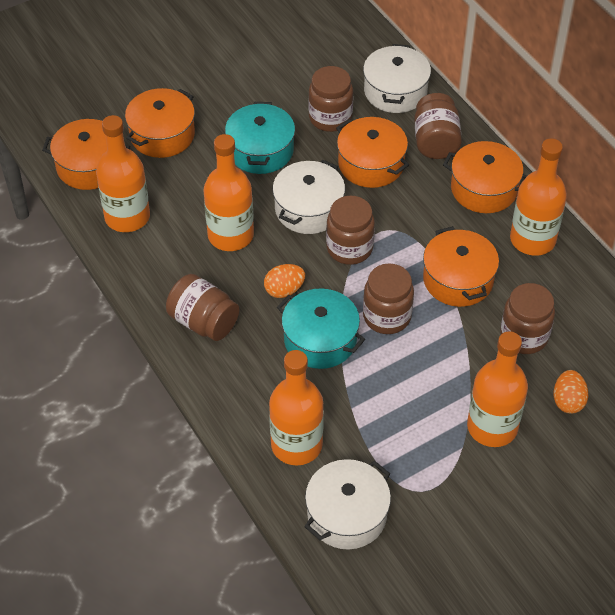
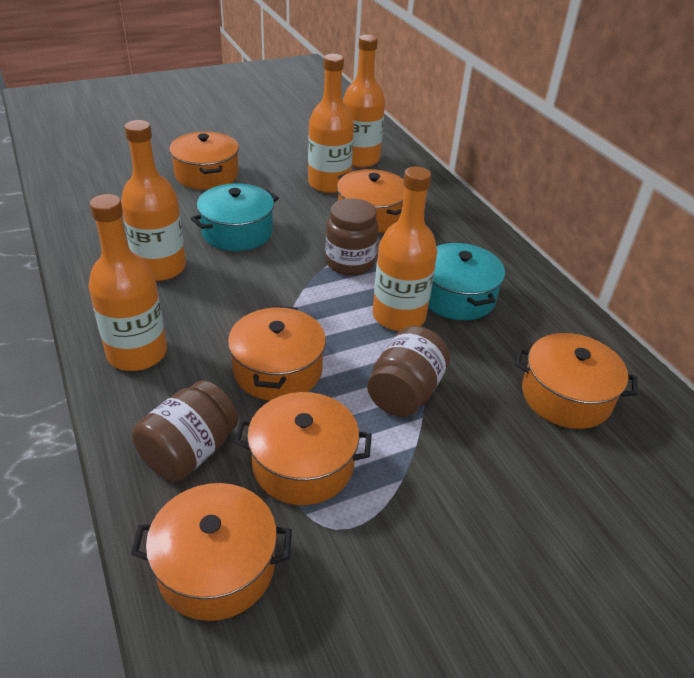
brown jar: 6 -> 3
orange egg: 2 -> 0
orange pot: 5 -> 6
white pot: 3 -> 0

